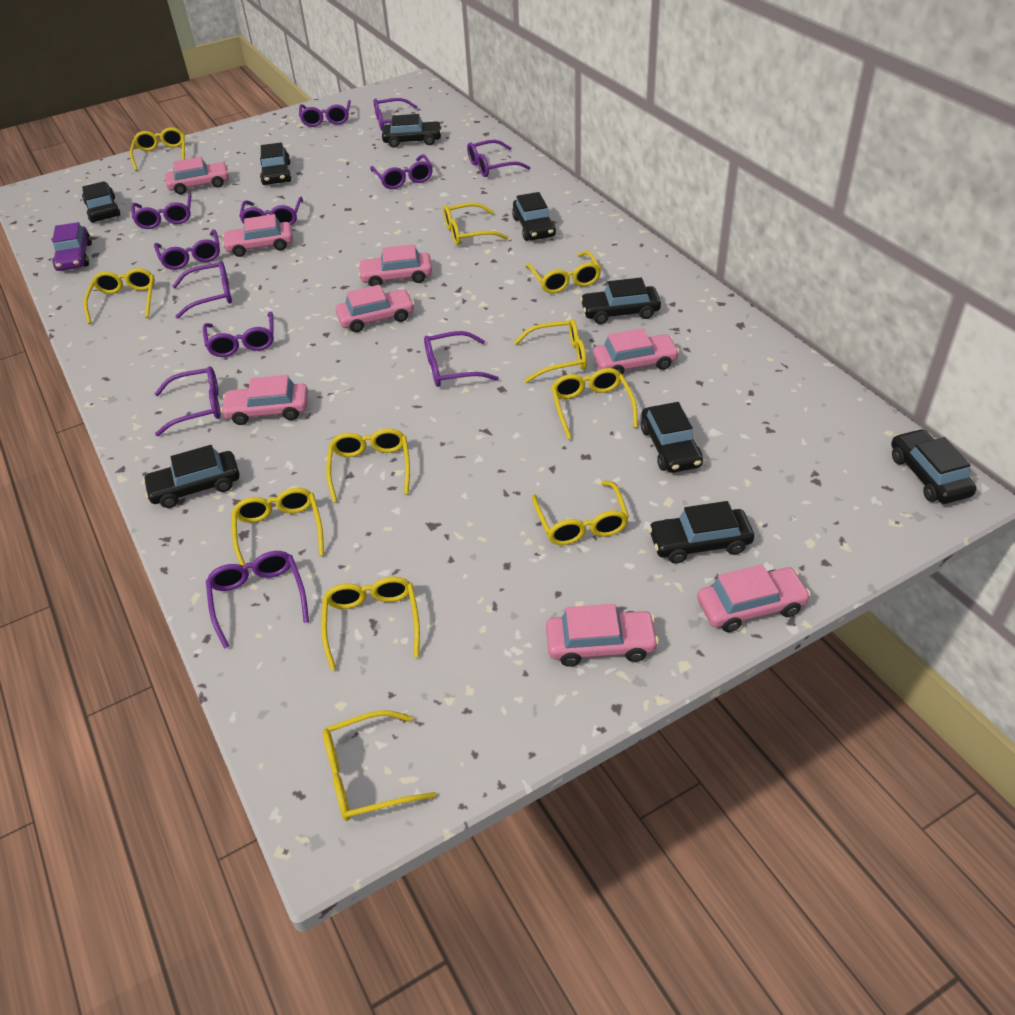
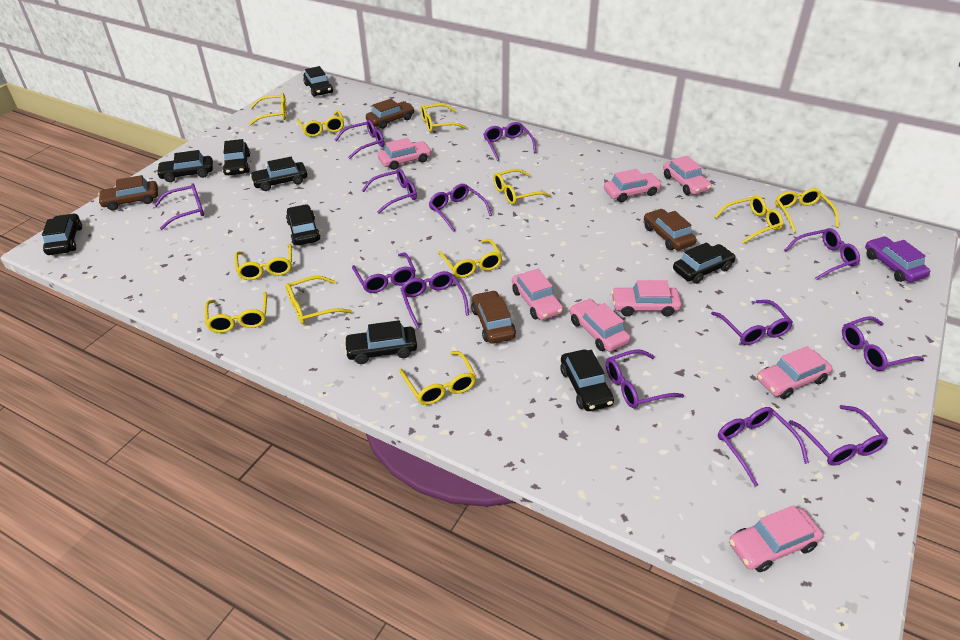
brown car: 0 -> 4
purple glasses: 12 -> 13

